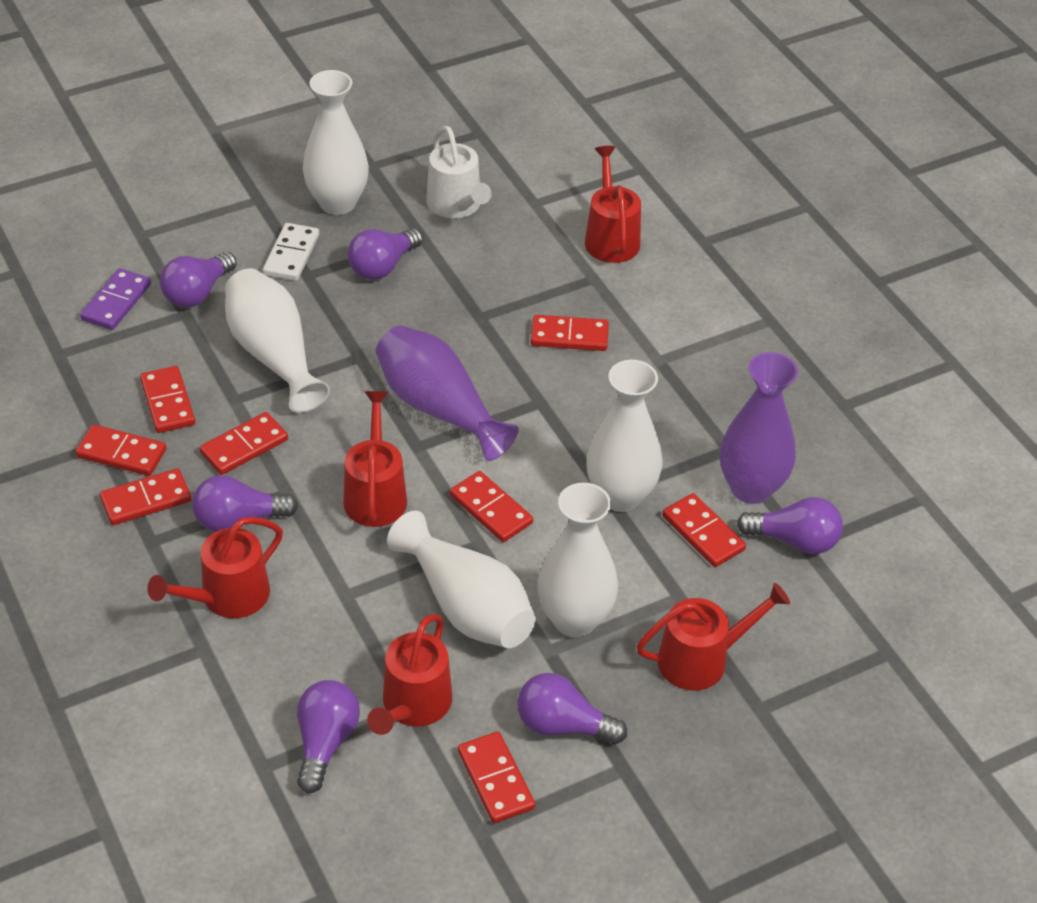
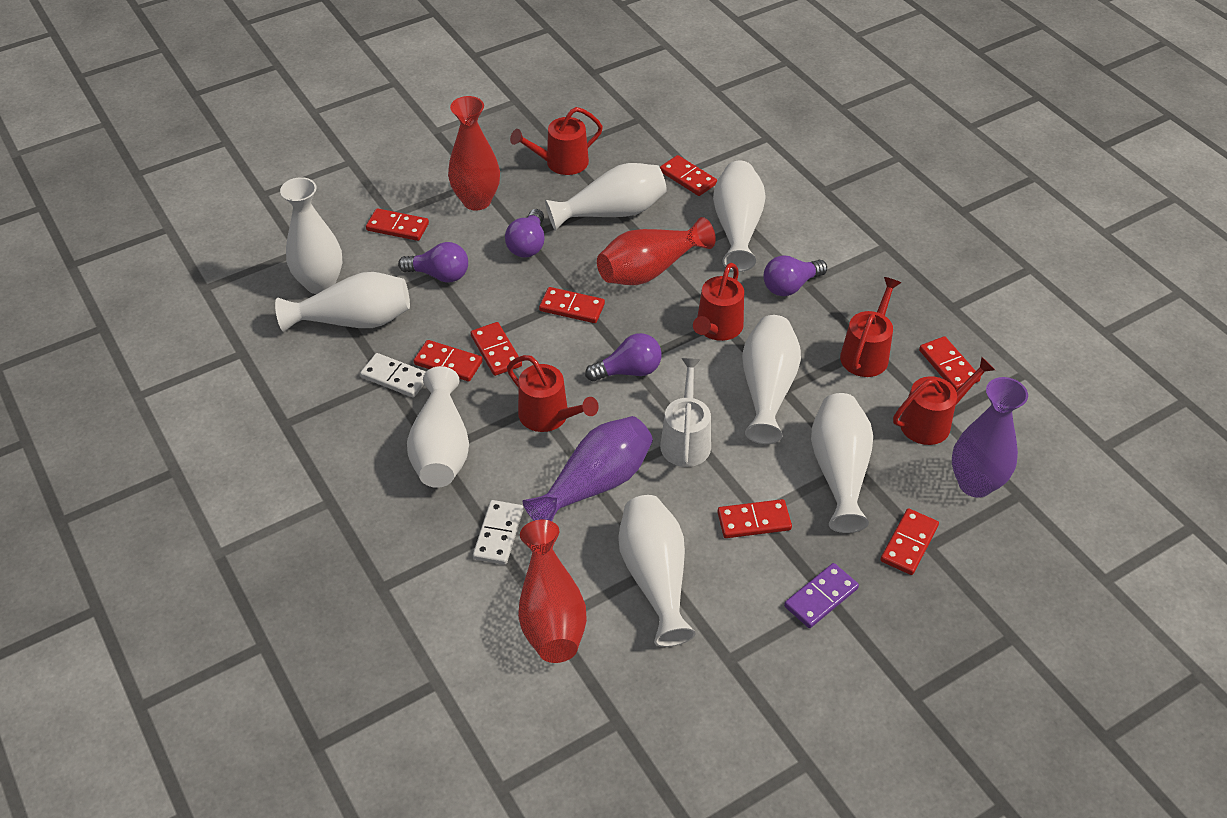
purple light bulb: 6 -> 4
red vase: 0 -> 3
white domino: 1 -> 2
white vase: 5 -> 8

